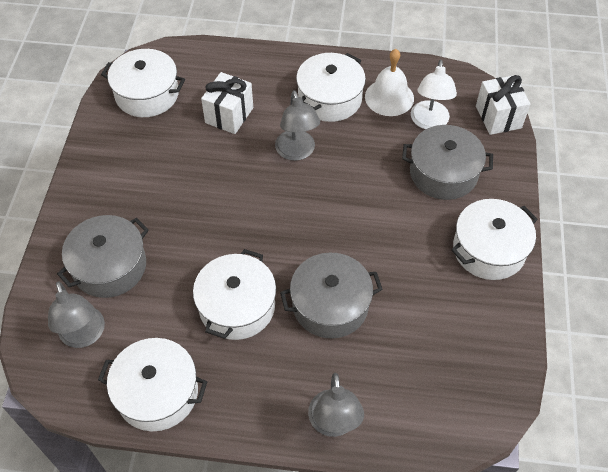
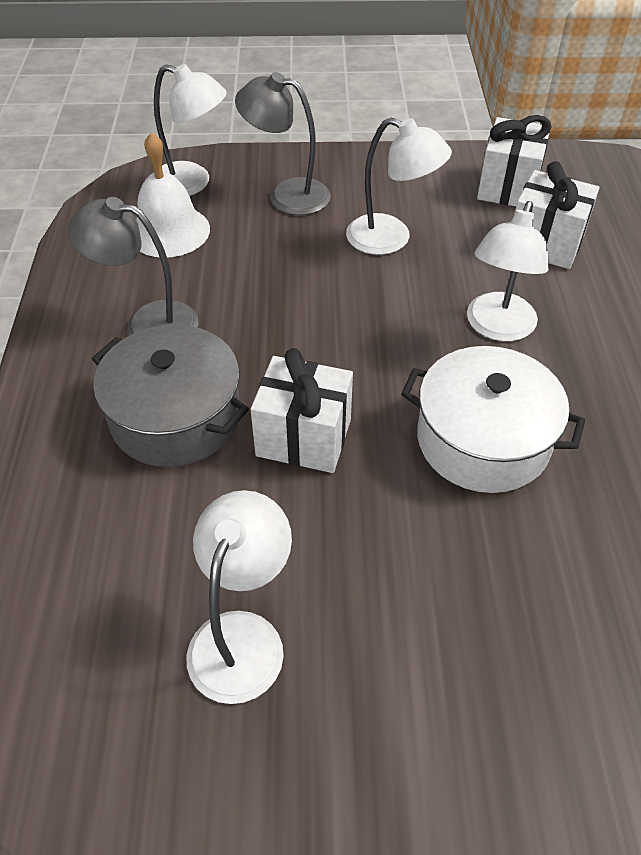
grey lamp: 3 -> 2
grey pot: 3 -> 1
white gift: 2 -> 3
white lamp: 1 -> 4
white pot: 5 -> 1

